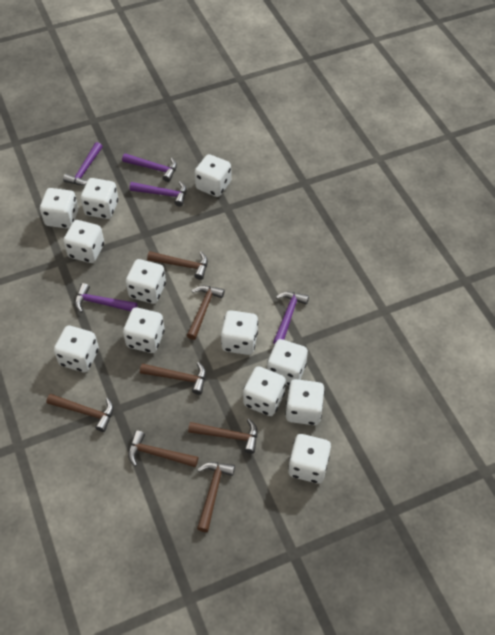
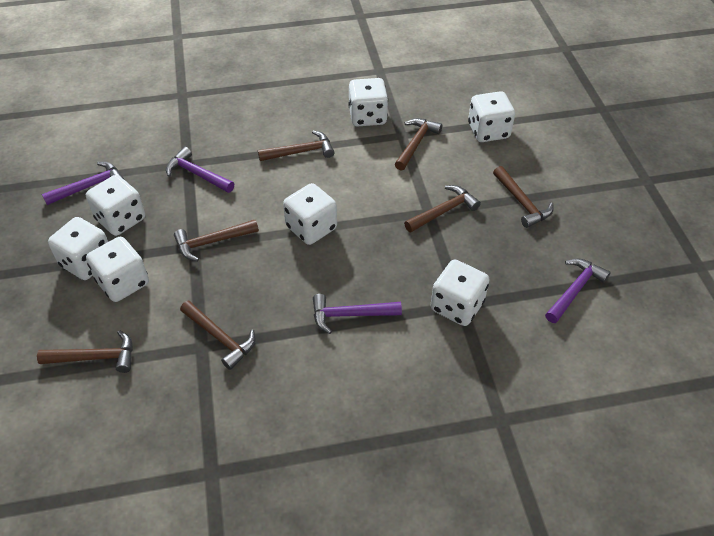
purple hammer: 5 -> 4
white dice: 12 -> 7

